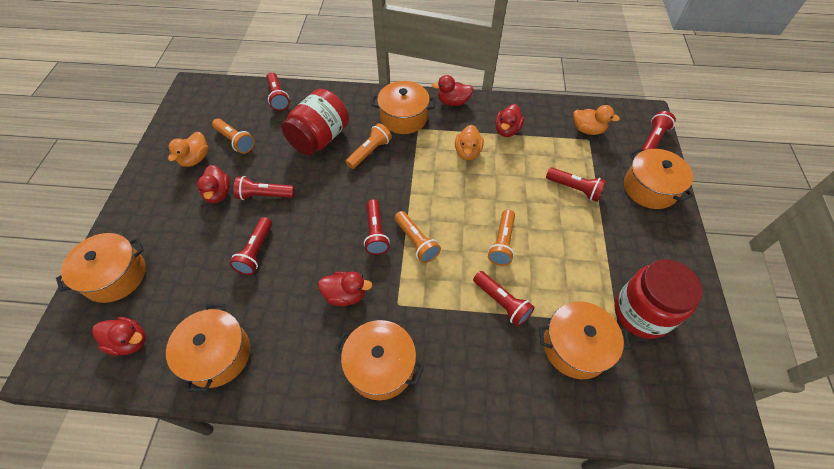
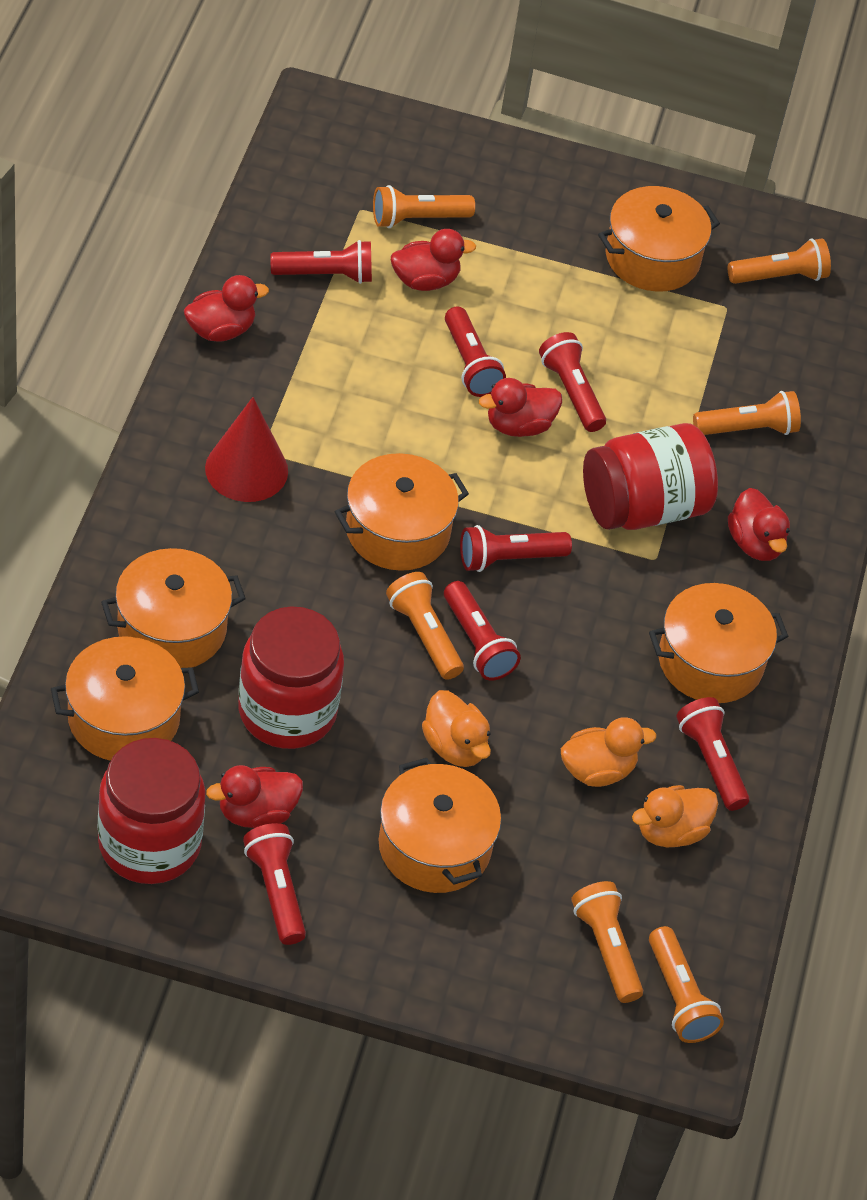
orange flashlight: 4 -> 6
red cone: 0 -> 1
red jar: 2 -> 3

